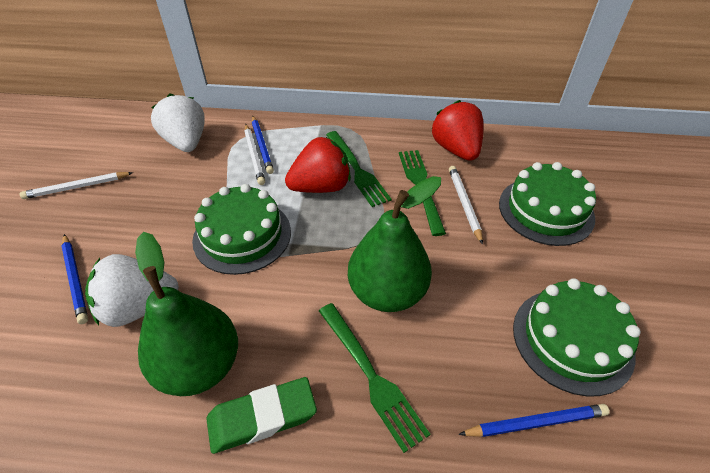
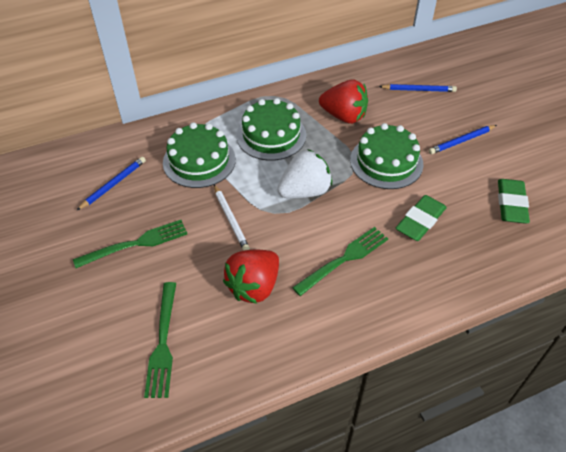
green eraser: 1 -> 2
green pear: 2 -> 0
white pencil: 3 -> 1
white strawberry: 2 -> 1

